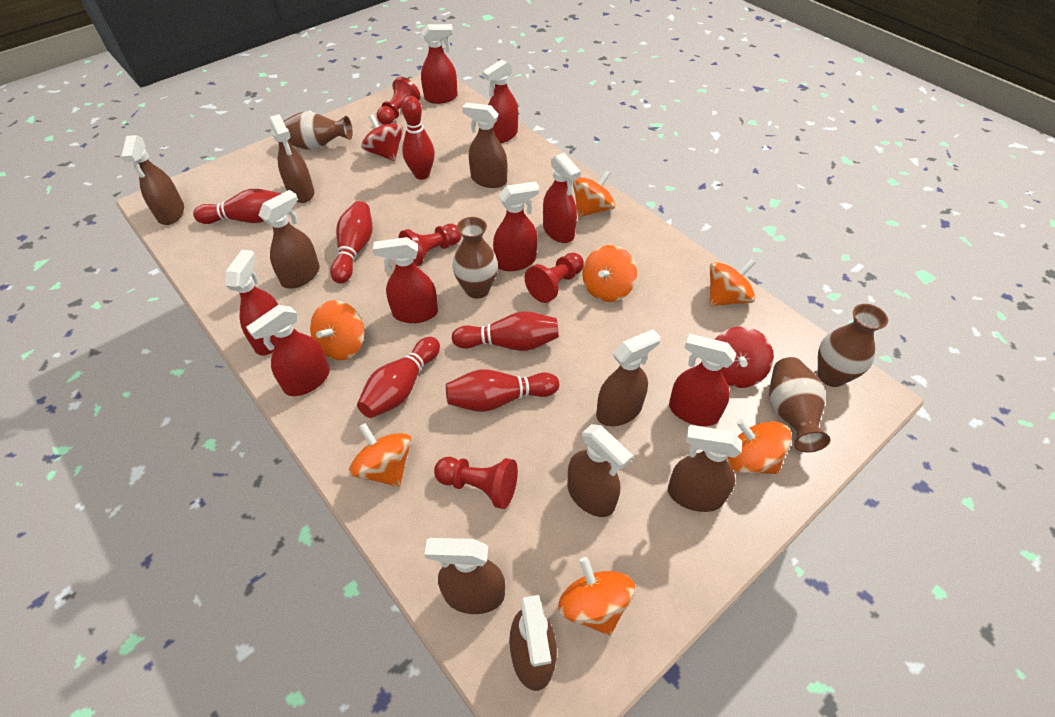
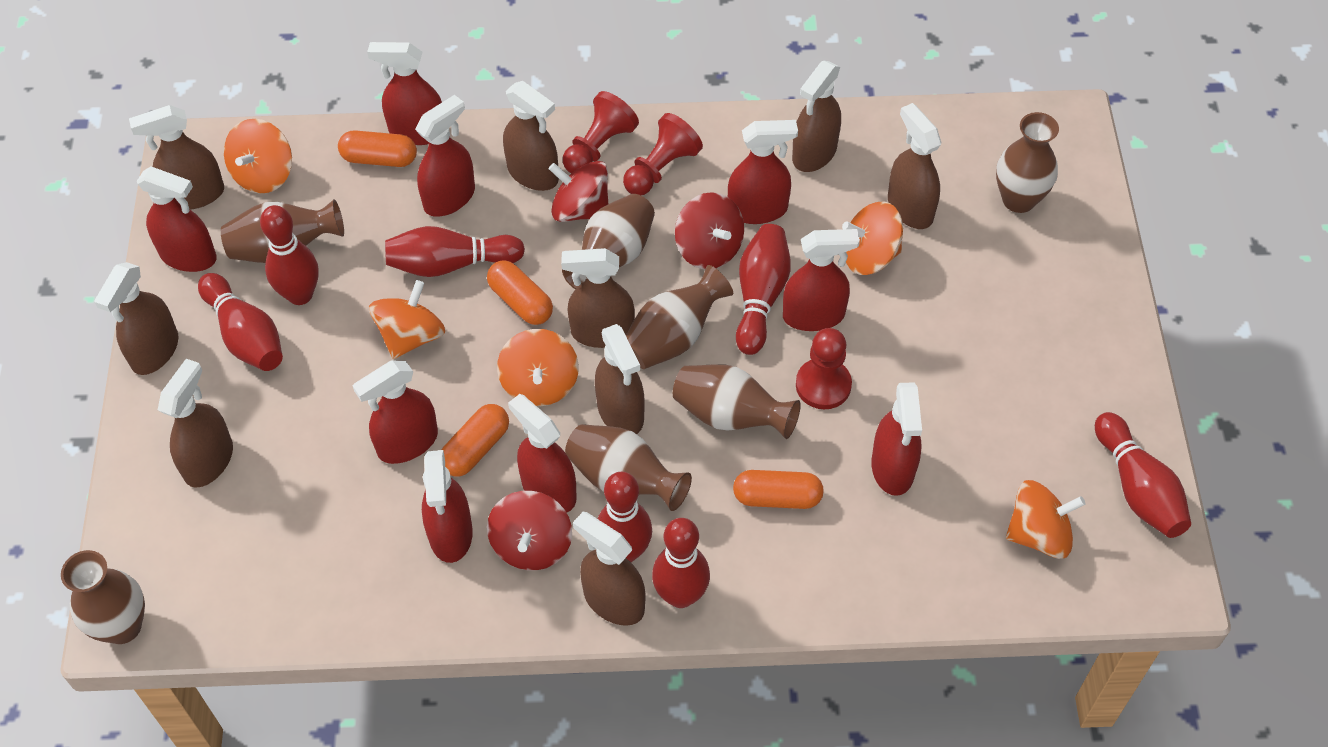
brown vase: 4 -> 7
orange capsule: 0 -> 4
orange spinning top: 7 -> 5
red bowling pin: 6 -> 7
red pawn: 4 -> 3
red spinning top: 2 -> 3
red spray bottle: 8 -> 9

